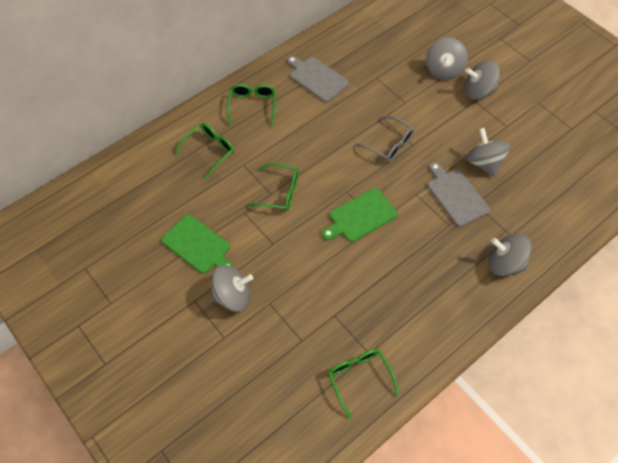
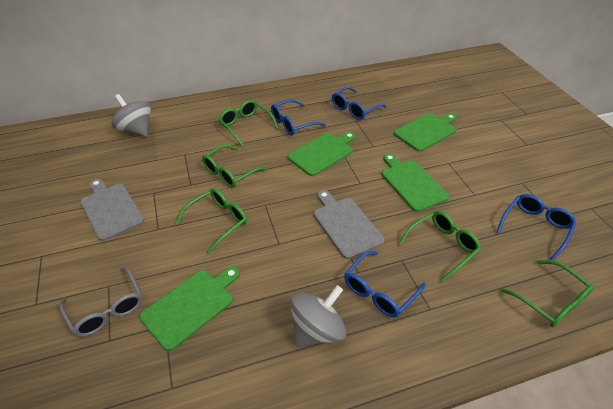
blue glasses: 0 -> 4
green cutting board: 2 -> 4
green glasses: 4 -> 5
grey spinning top: 5 -> 2

